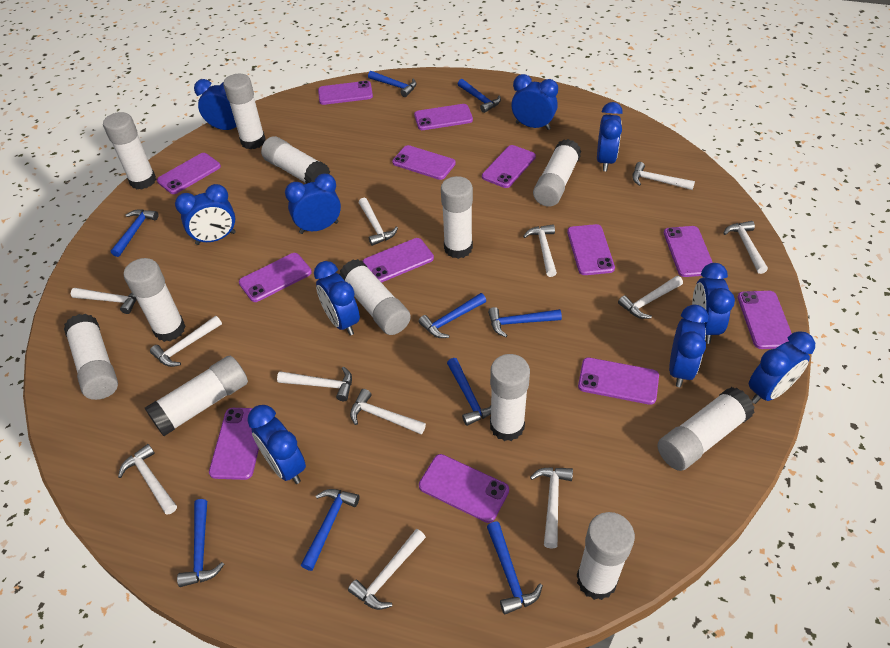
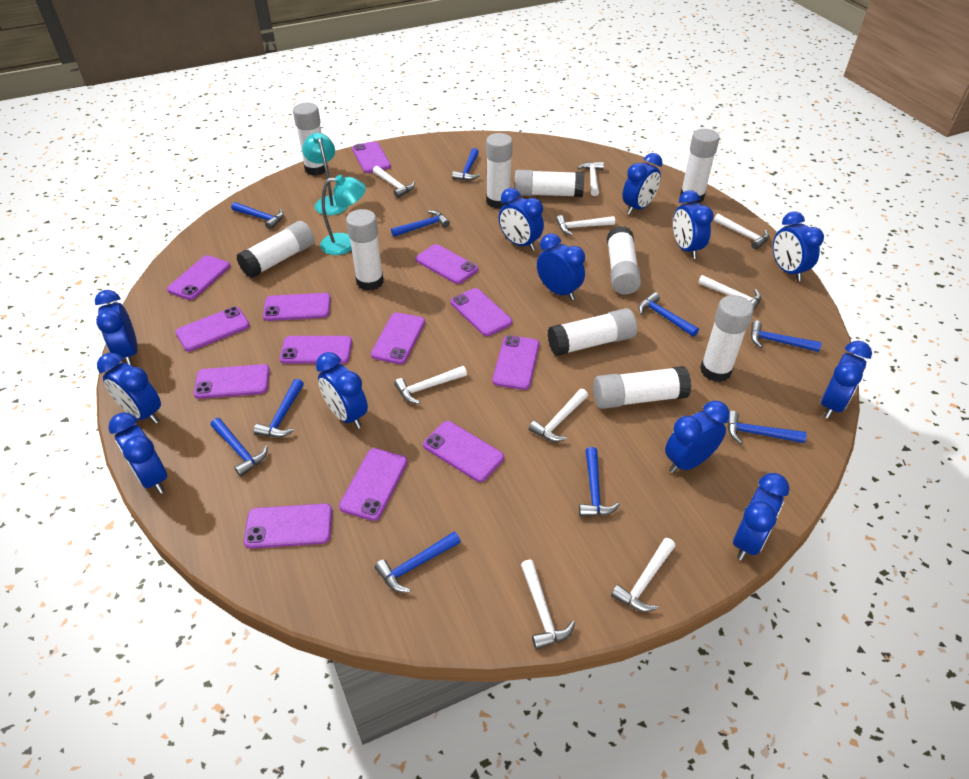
blue clock: 10 -> 12
blue hammer: 9 -> 10
turquoise lamp: 0 -> 2
white glue stick: 12 -> 10
white hammer: 12 -> 9

